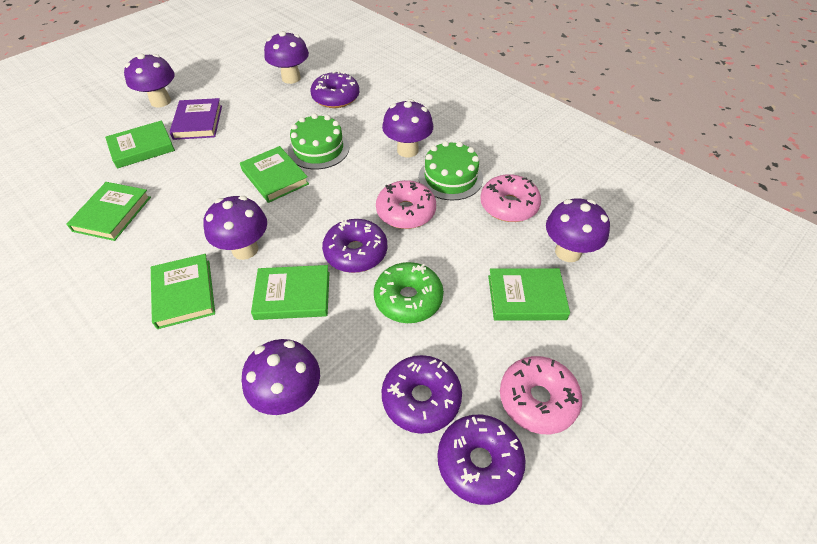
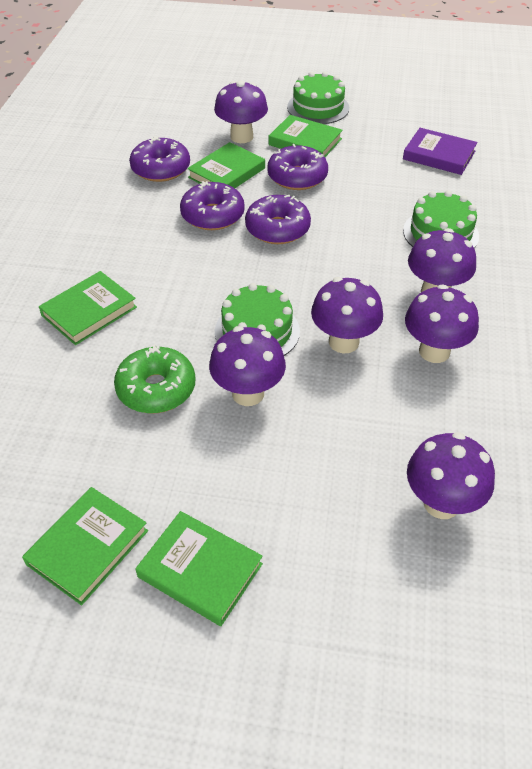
green book: 6 -> 5
green cake: 2 -> 3
pink donut: 3 -> 0

